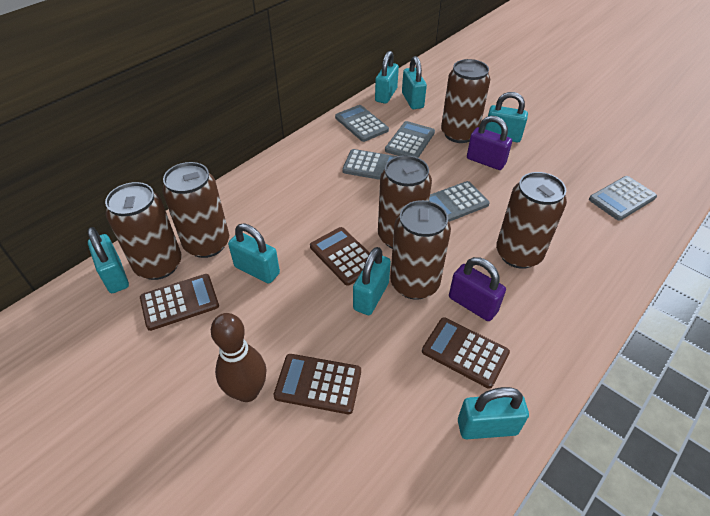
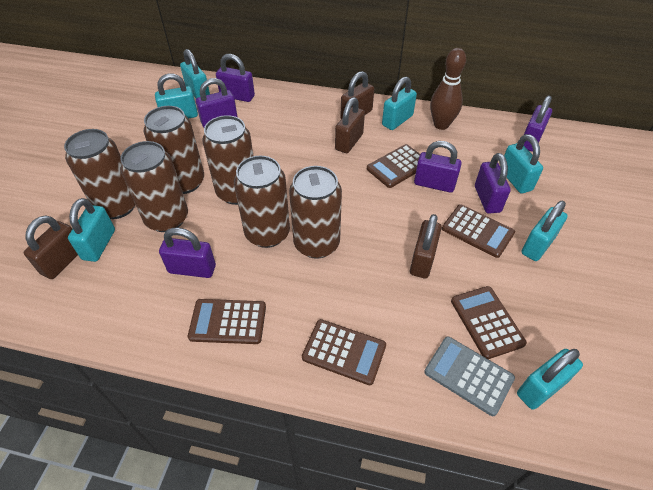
brown calculator: 4 -> 5
brown padlock: 0 -> 4
grey calculator: 5 -> 1
purple padlock: 2 -> 6

